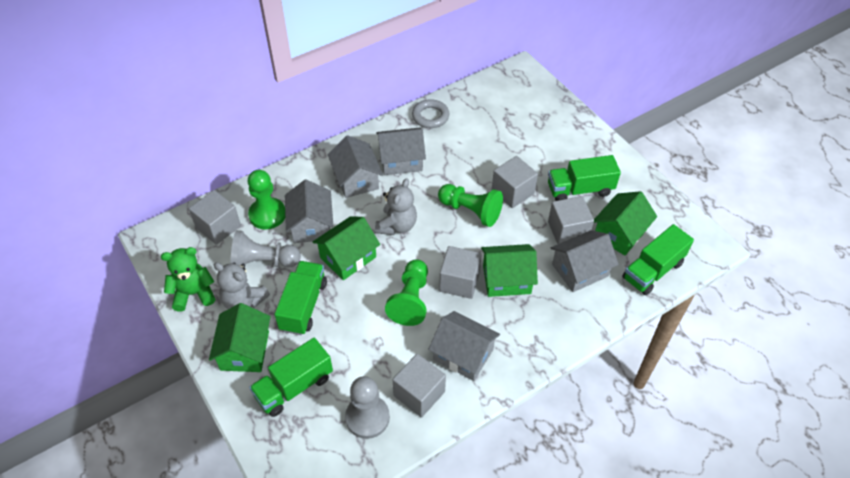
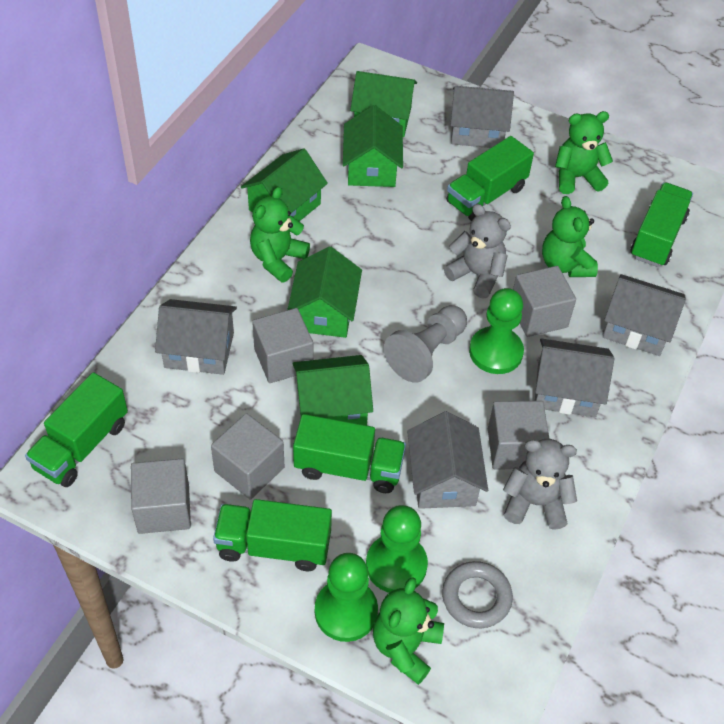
green house: 4 -> 5
green teddy bear: 1 -> 4
green truck: 4 -> 5
grey pawn: 2 -> 1

